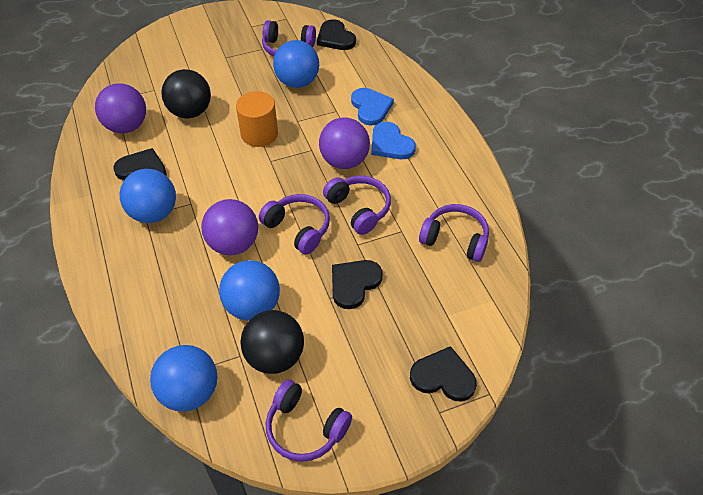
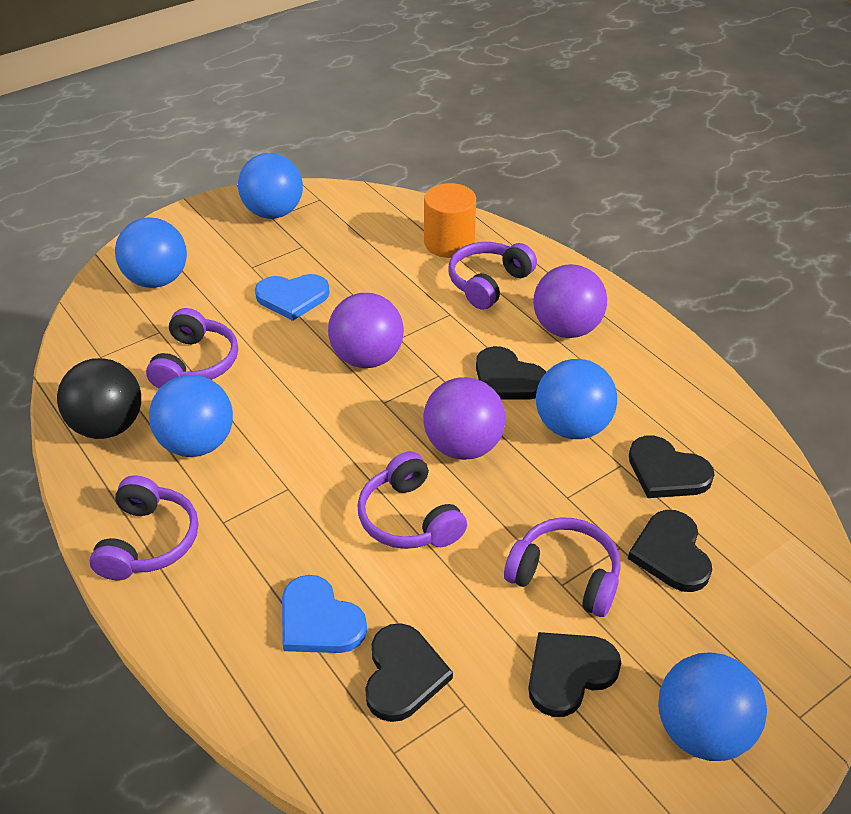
black ball: 2 -> 1
black heart: 4 -> 5
blue ball: 4 -> 5

